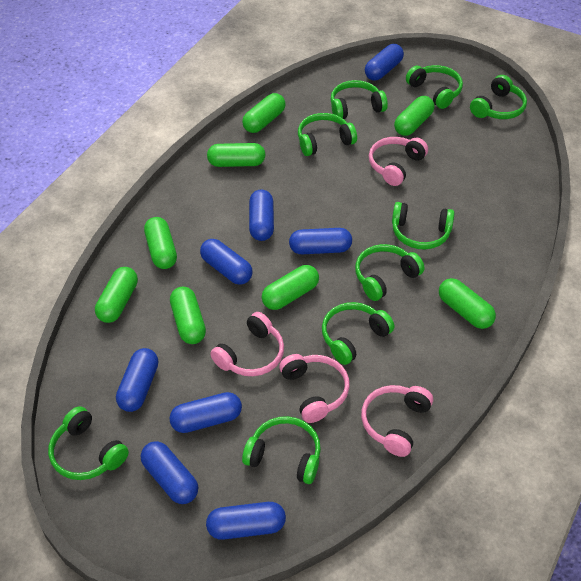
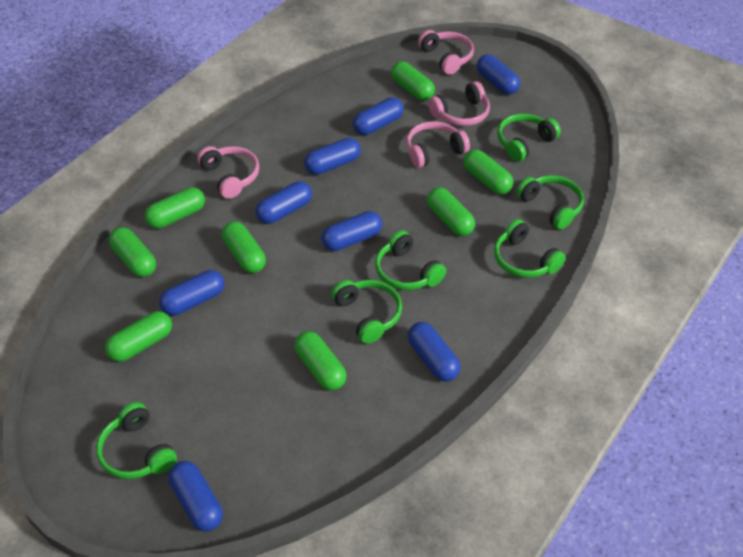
green headphones: 9 -> 6

